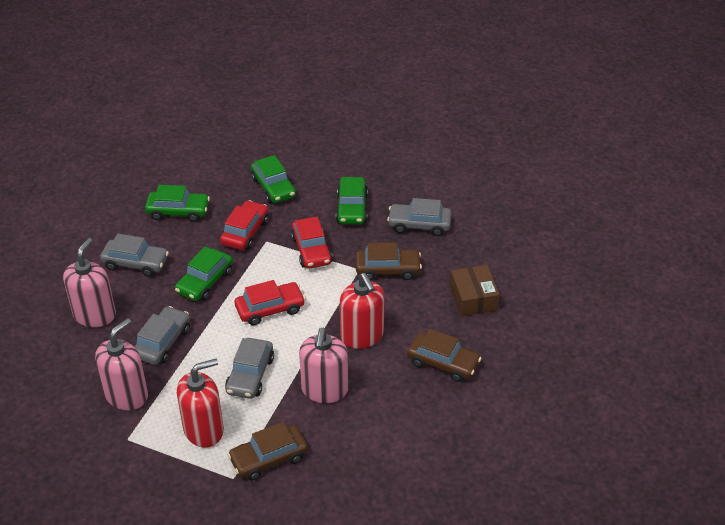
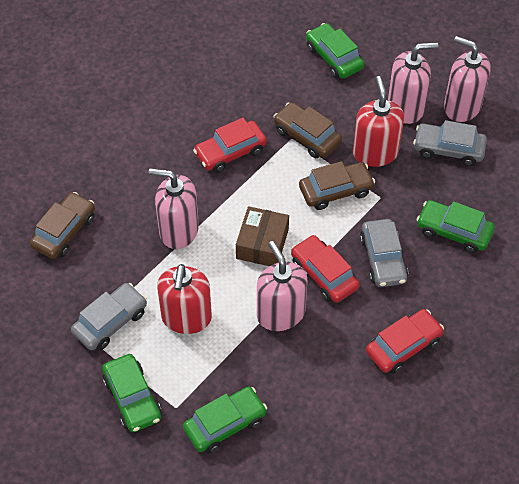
grey car: 4 -> 3
pink soap dispenser: 3 -> 4

